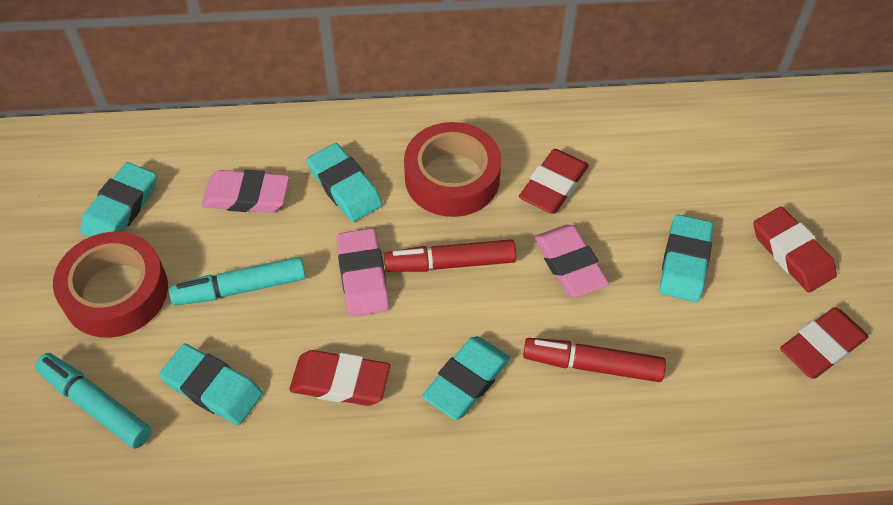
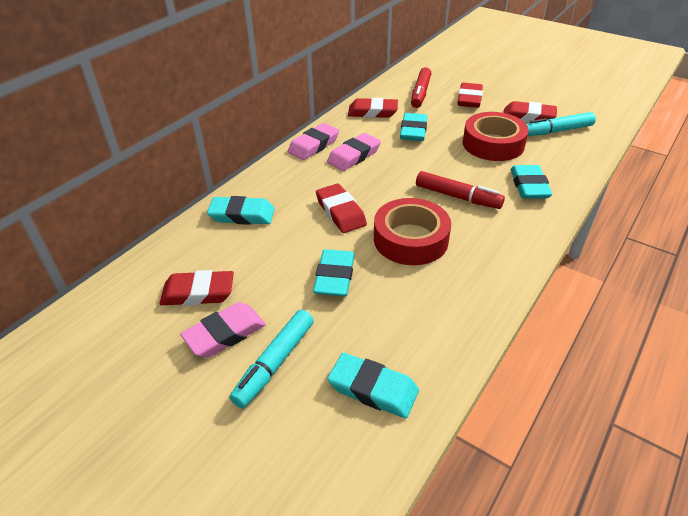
red eraser: 4 -> 5

